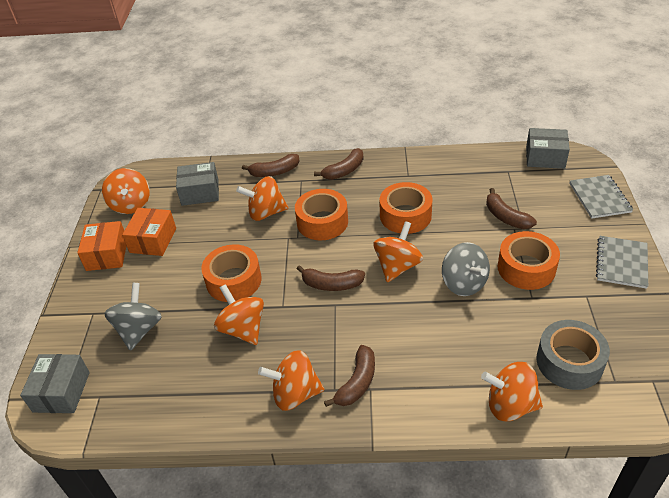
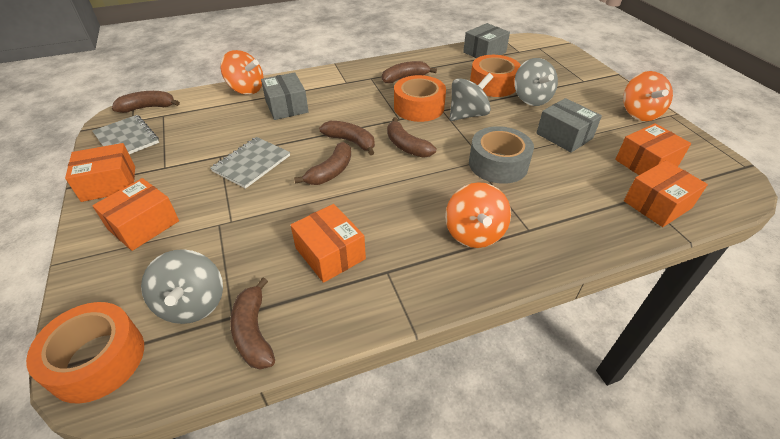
brown banana: 5 -> 6
grey spinning top: 2 -> 3
orange box: 2 -> 5
orange spinning top: 6 -> 3
orange tape: 4 -> 3

